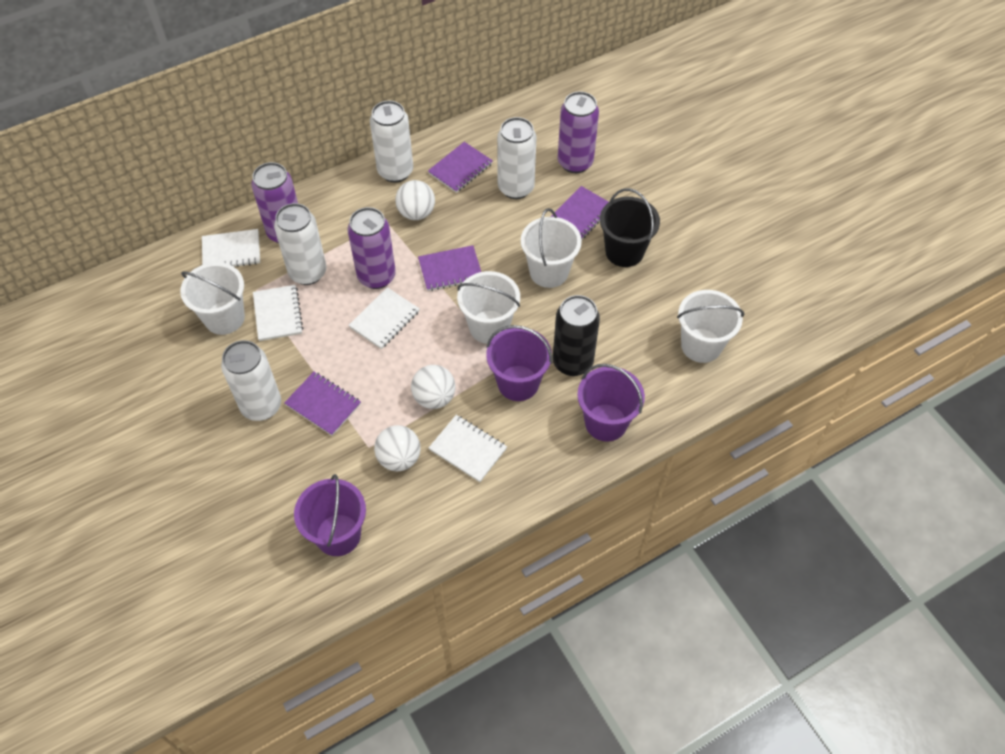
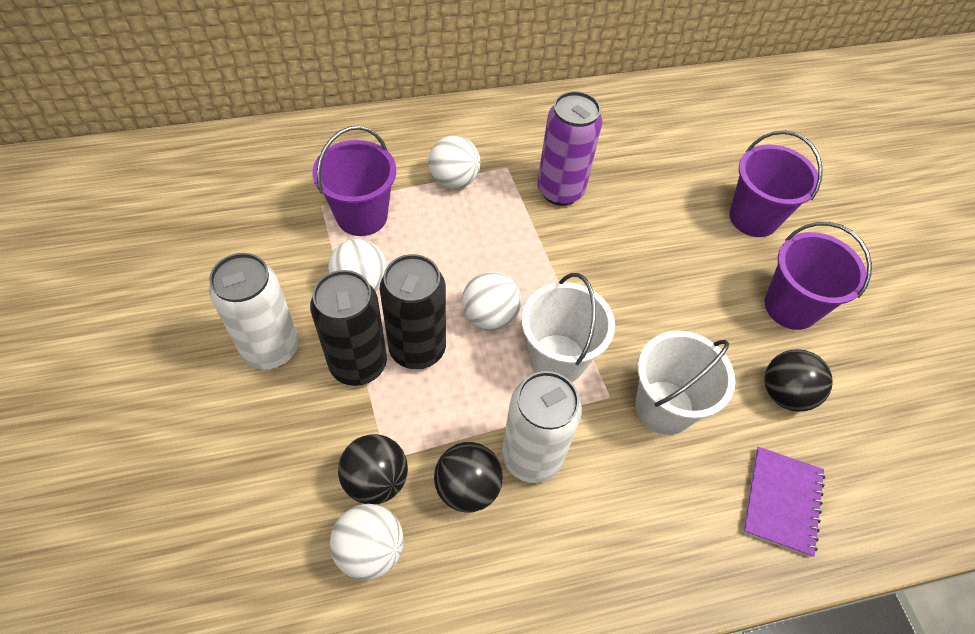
black ball: 0 -> 3
black bucket: 1 -> 0
black can: 1 -> 2
purple can: 3 -> 1
purple notebook: 4 -> 1
white ball: 3 -> 4
white bucket: 4 -> 2
white can: 4 -> 2
white notebook: 4 -> 0

